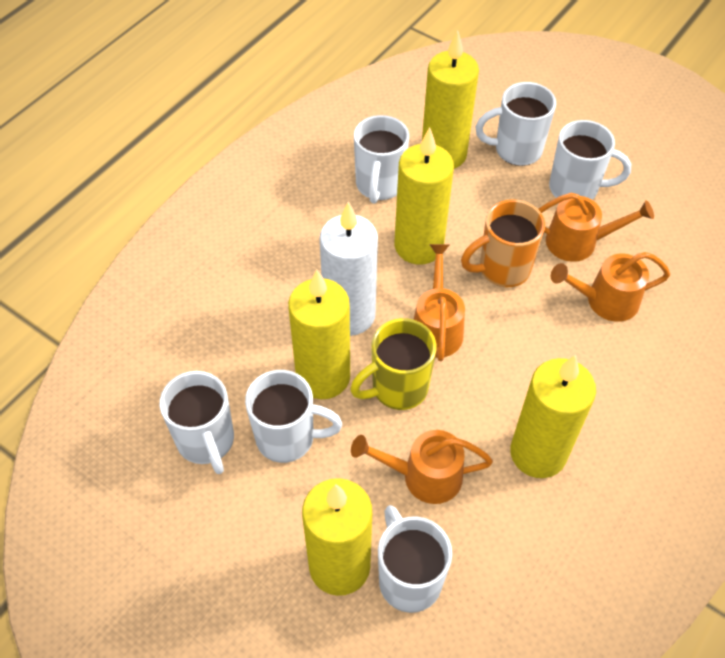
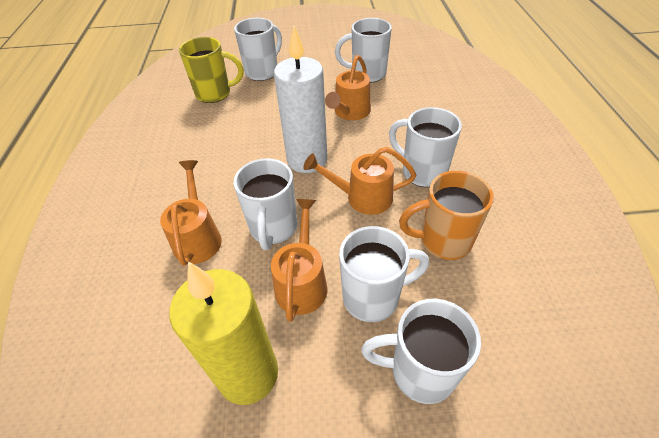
yellow candle: 5 -> 1

